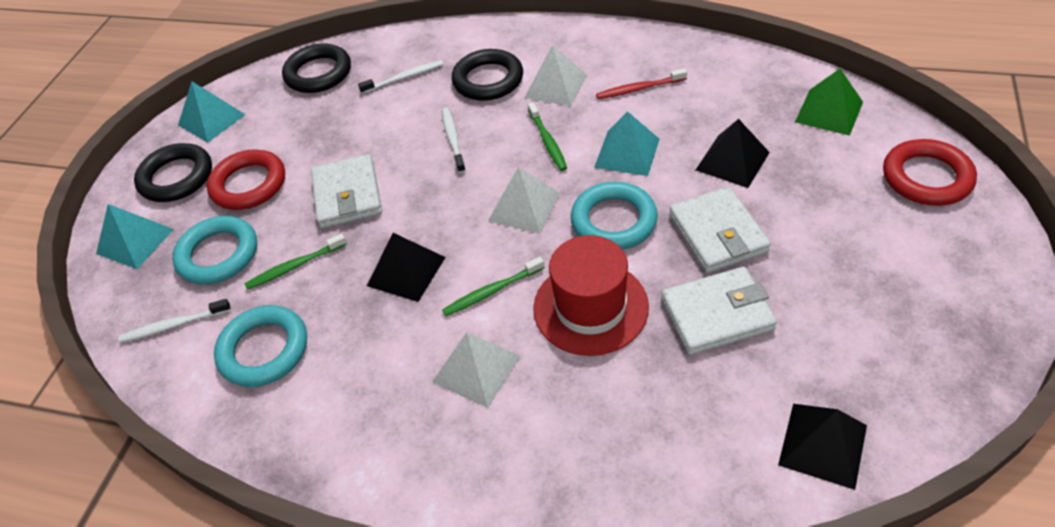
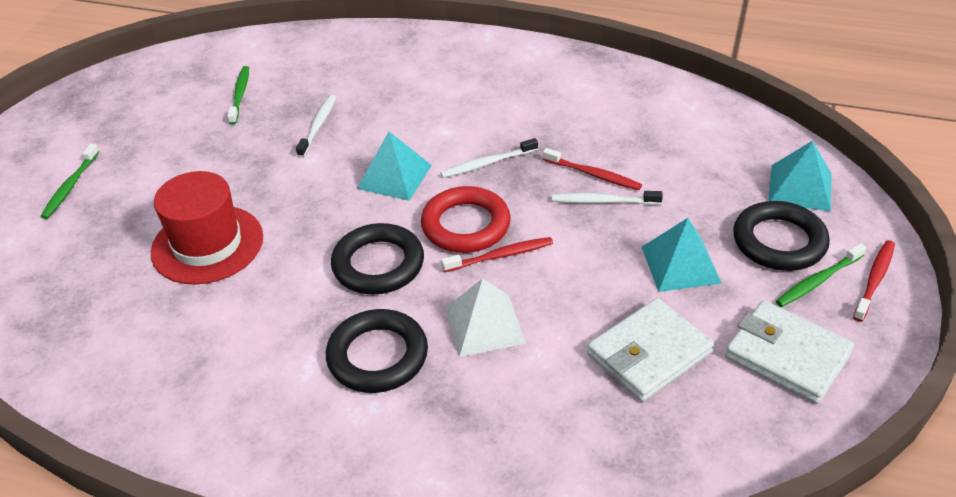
black pyramid: 3 -> 0
green pyramid: 1 -> 0
red ring: 2 -> 1
red toothbrush: 1 -> 3
turquoise ring: 3 -> 0
white pyramid: 3 -> 1
white wallet: 3 -> 2

